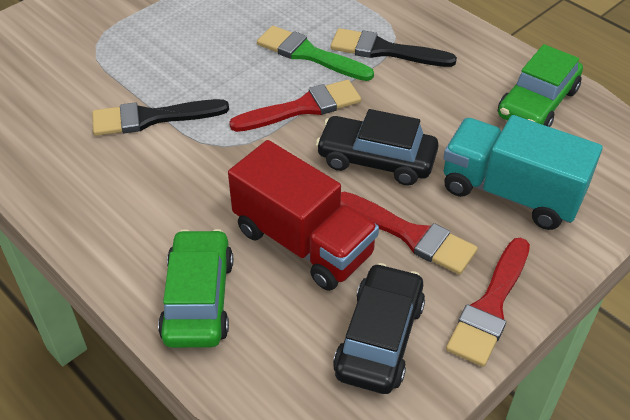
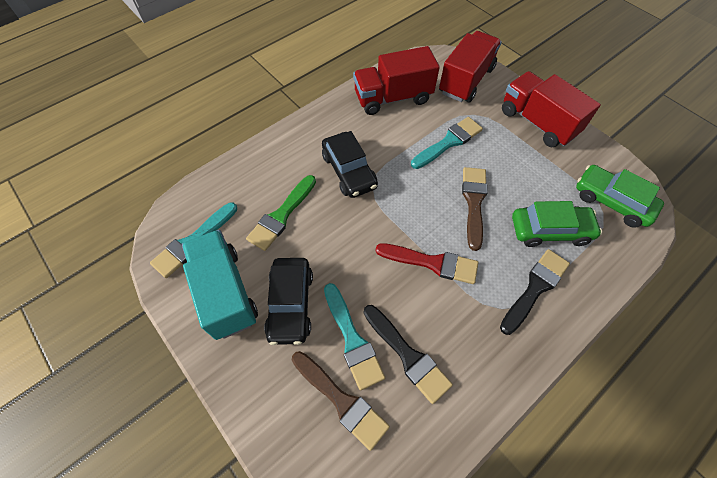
brown brush: 0 -> 2
red brush: 3 -> 1
red truck: 1 -> 3
turquoise brush: 0 -> 3

